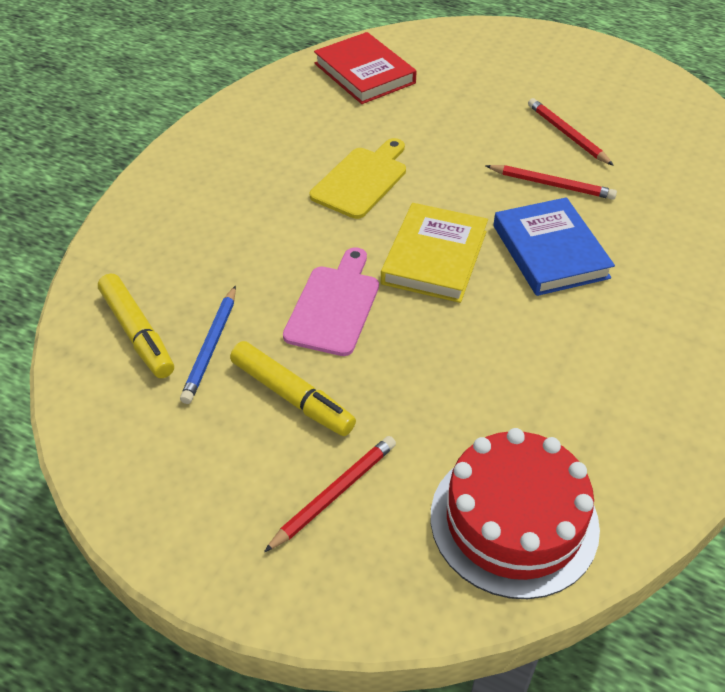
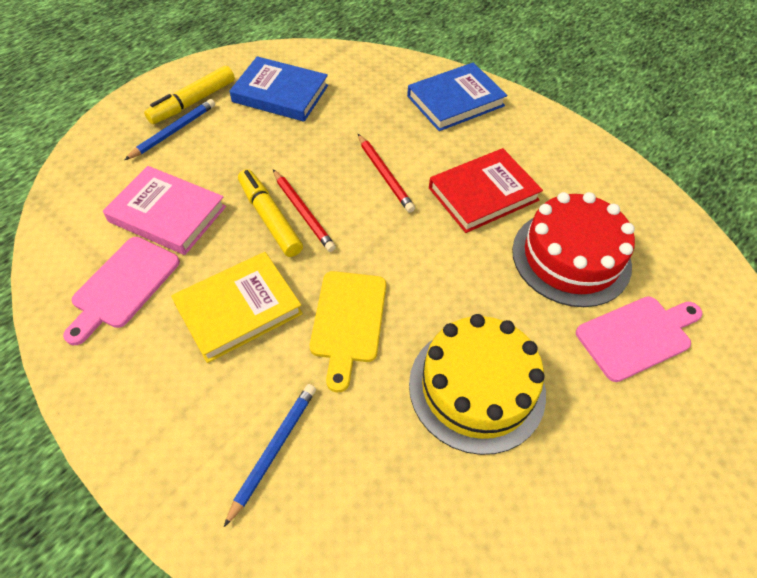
blue book: 1 -> 2
blue pencil: 1 -> 2
pink book: 0 -> 1
pink cutting board: 1 -> 2
red pencil: 3 -> 2
yellow cake: 0 -> 1

